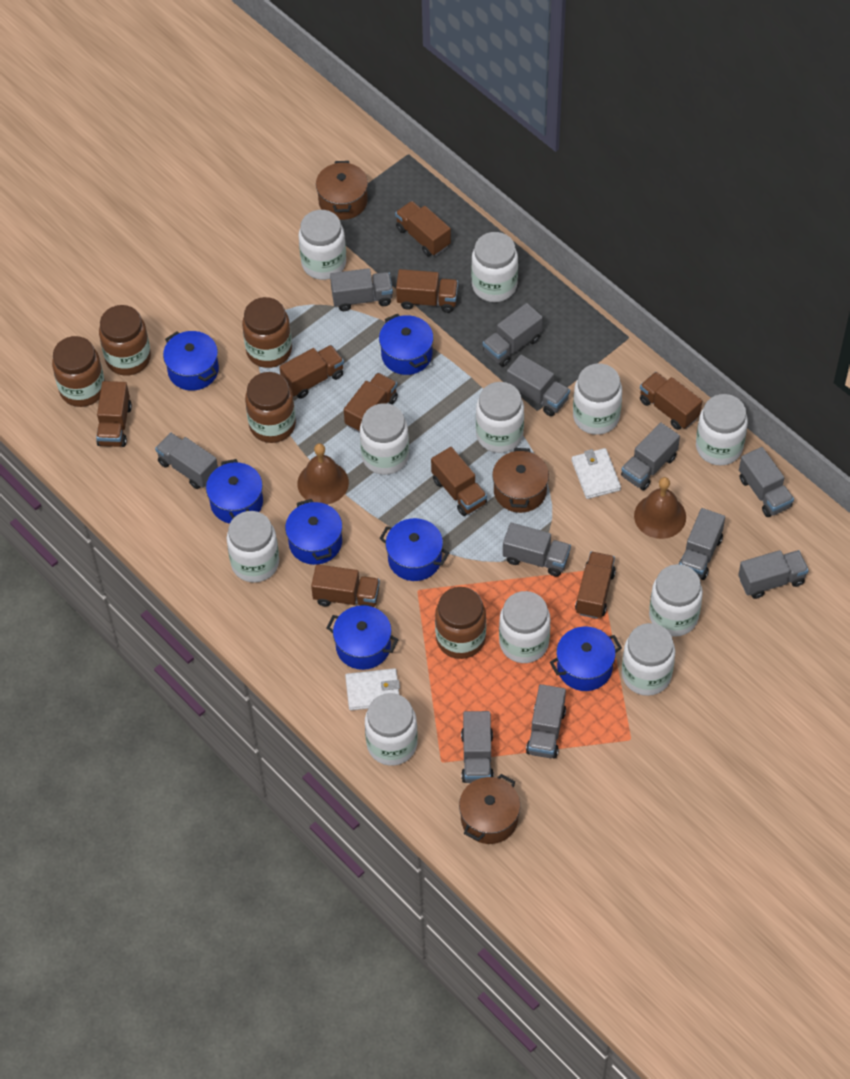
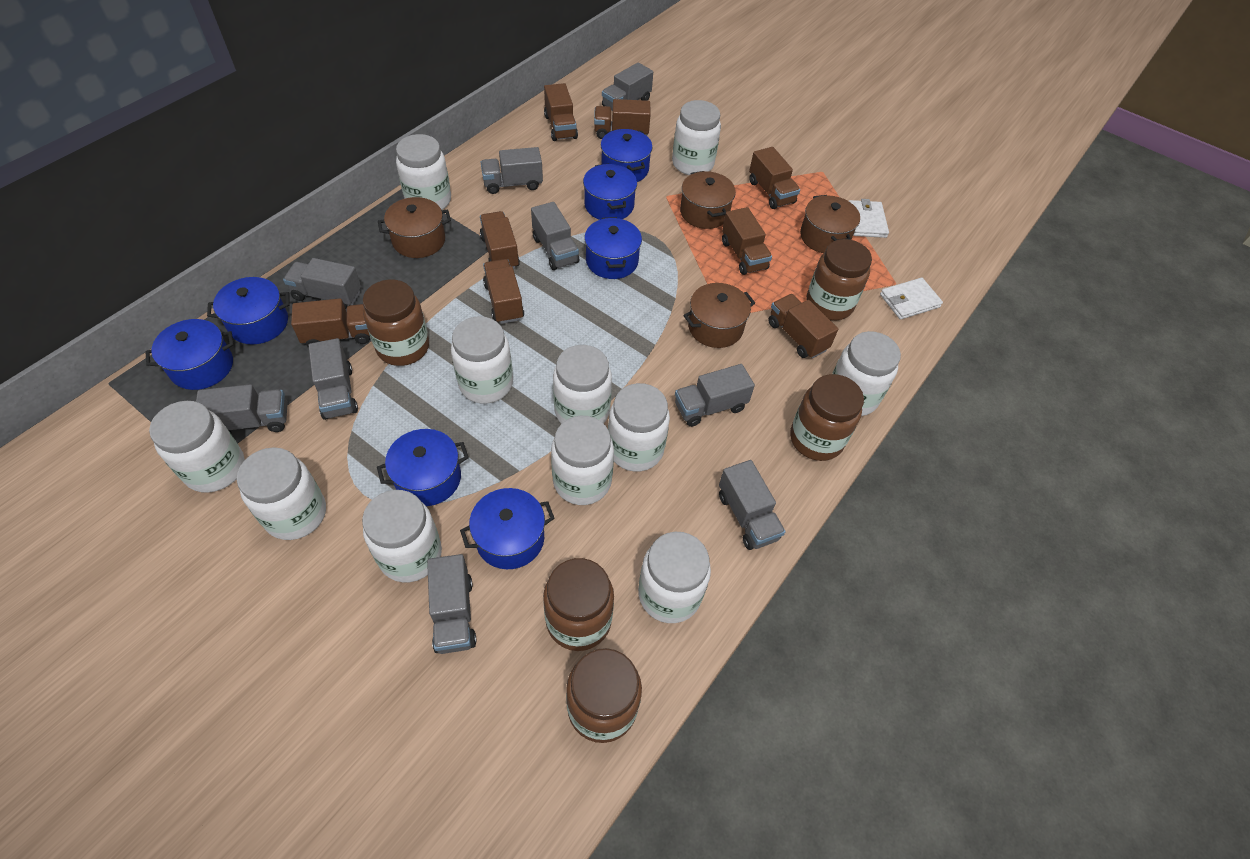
brown bell: 2 -> 0
brown pot: 3 -> 4
brown truck: 9 -> 8
grey truck: 11 -> 9

